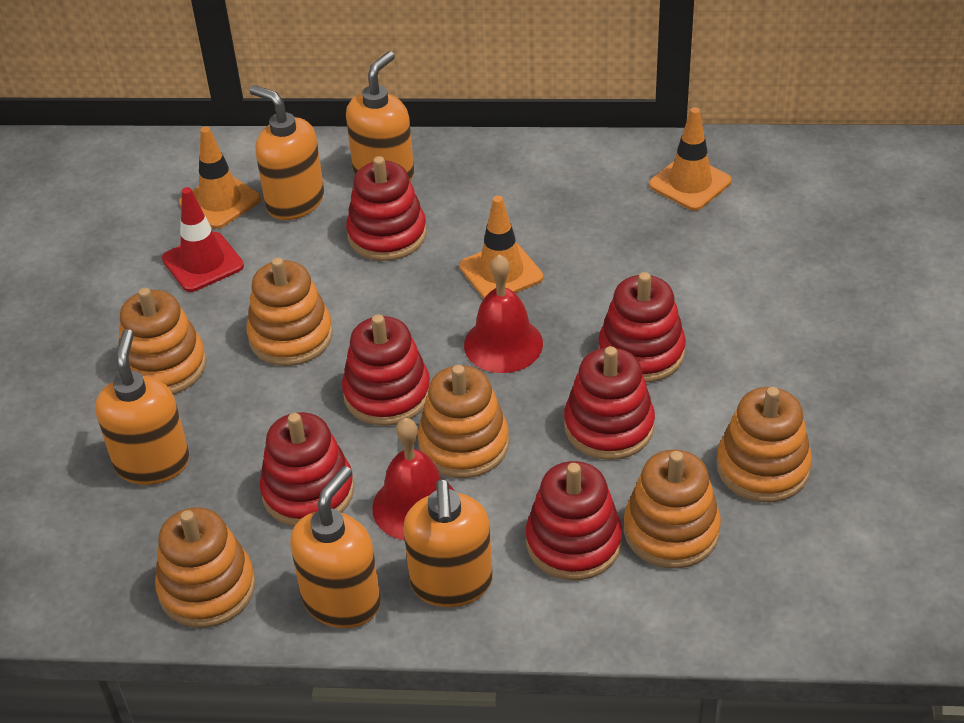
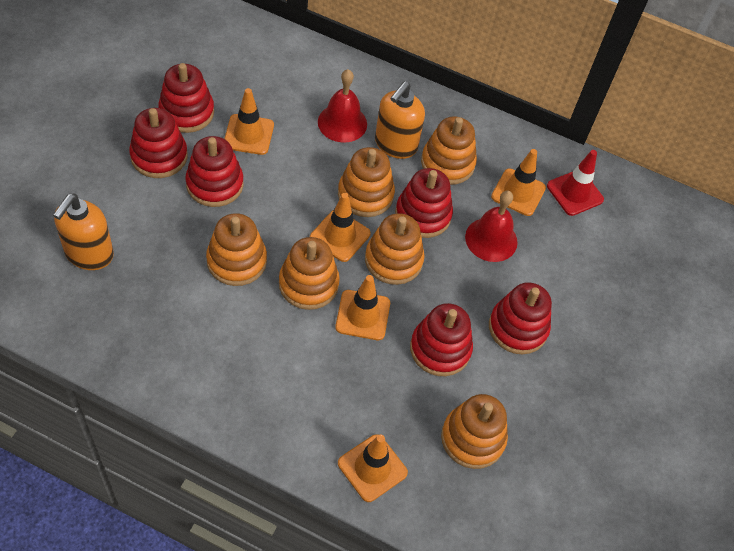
orange soap dispenser: 5 -> 2
orange traffic cone: 3 -> 5

